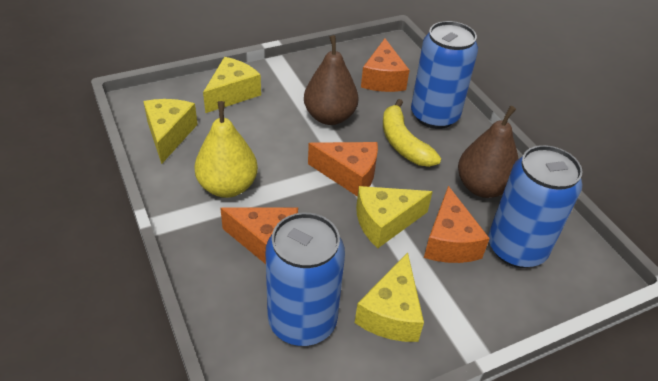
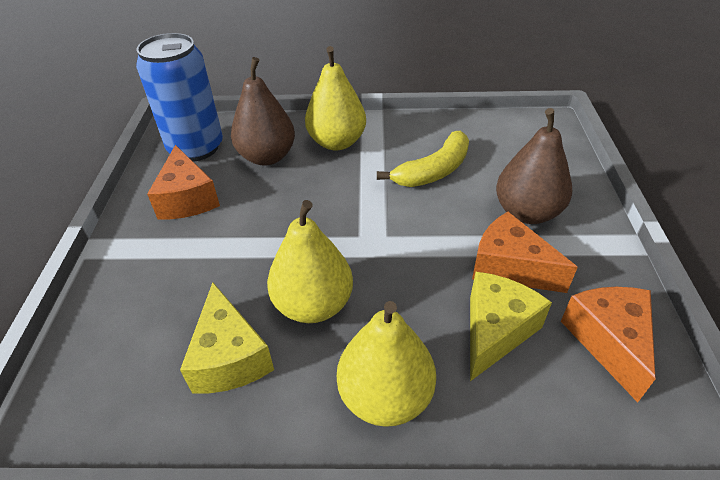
blue can: 3 -> 1
orange cheese: 4 -> 3
yellow cheese: 4 -> 2
yellow pear: 1 -> 3

